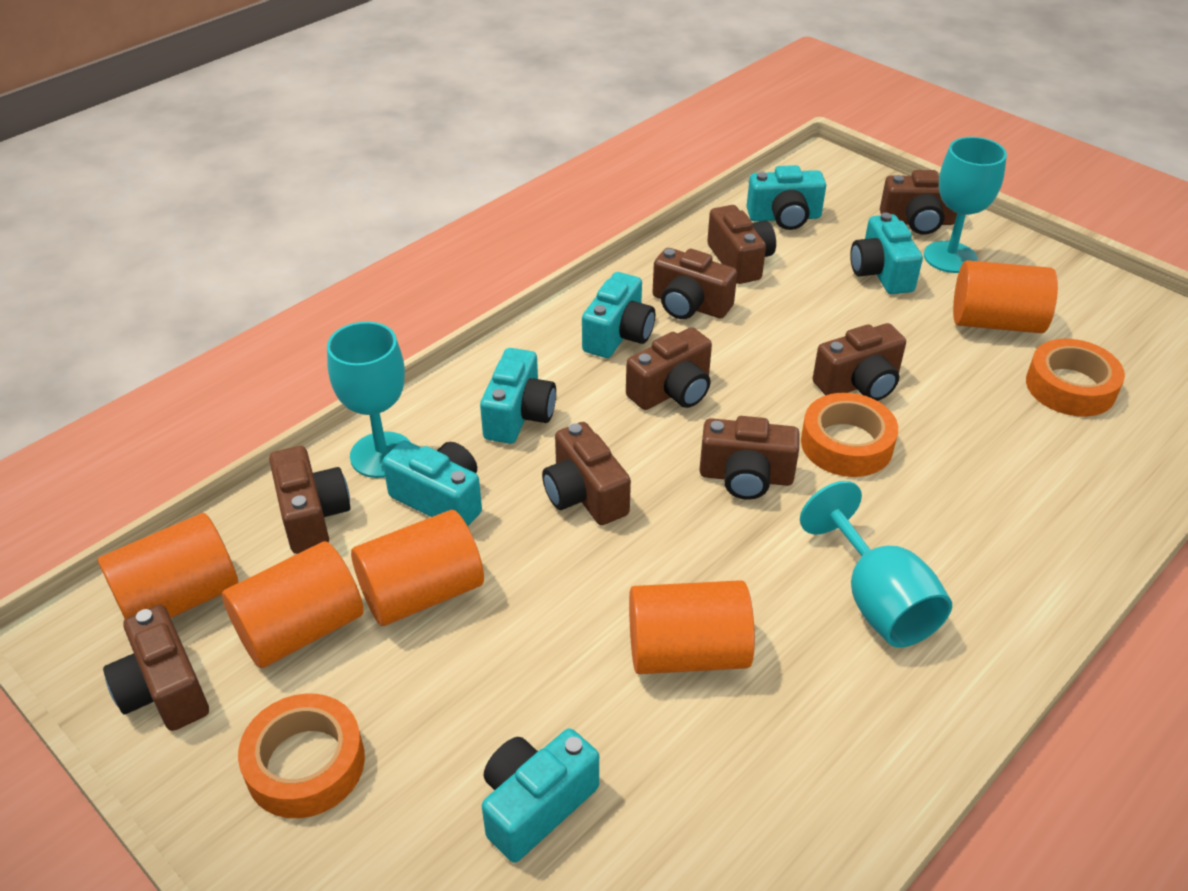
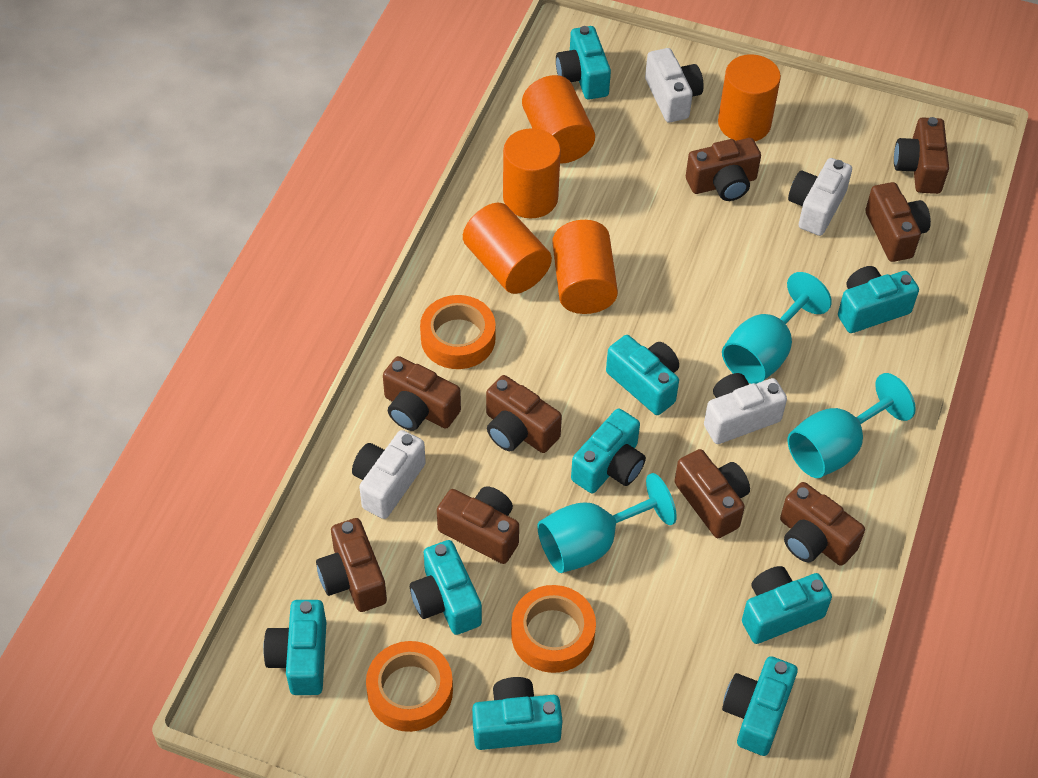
turquoise camera: 6 -> 9
white camera: 0 -> 4

